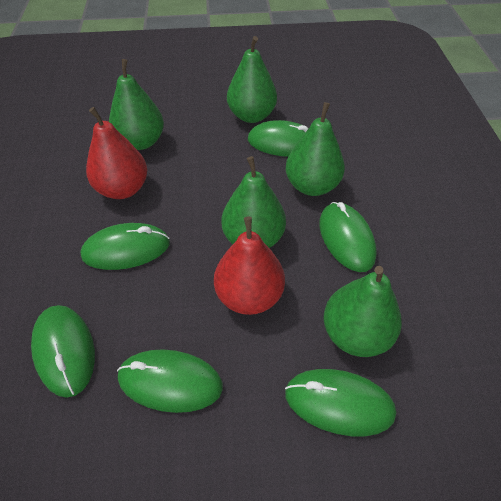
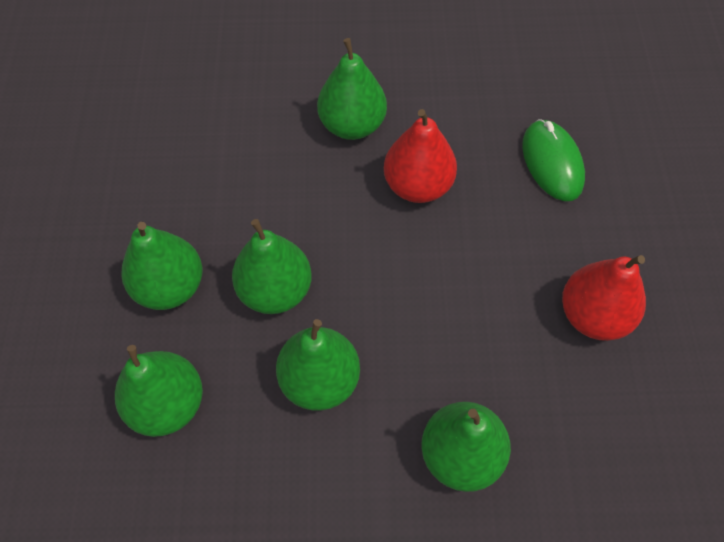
green mouse: 6 -> 1
green pear: 5 -> 6

